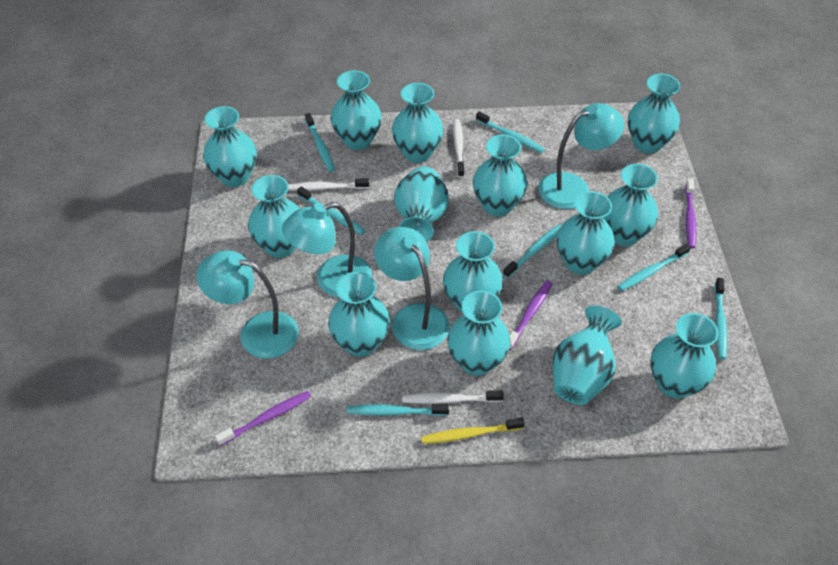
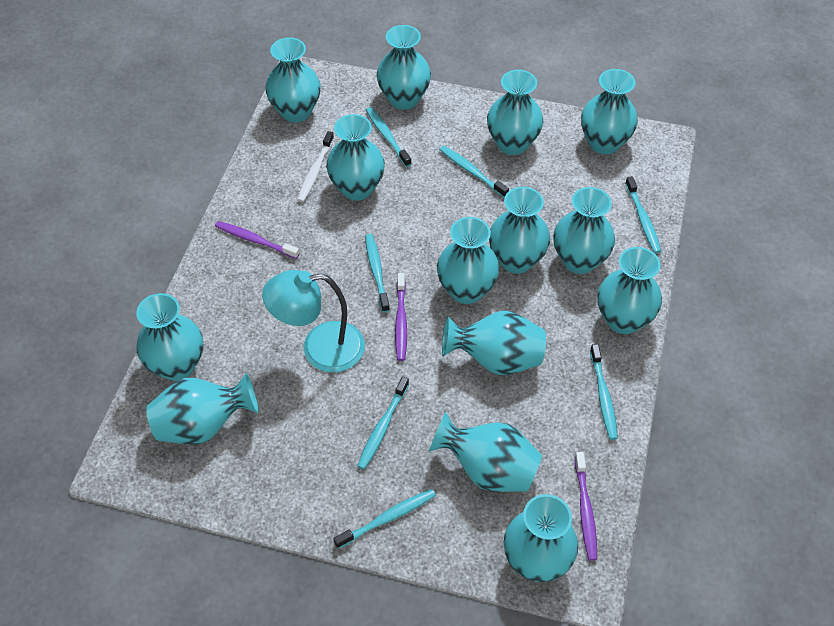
turquoise lamp: 4 -> 1
white toothbrush: 3 -> 1
yellow toothbrush: 1 -> 0

